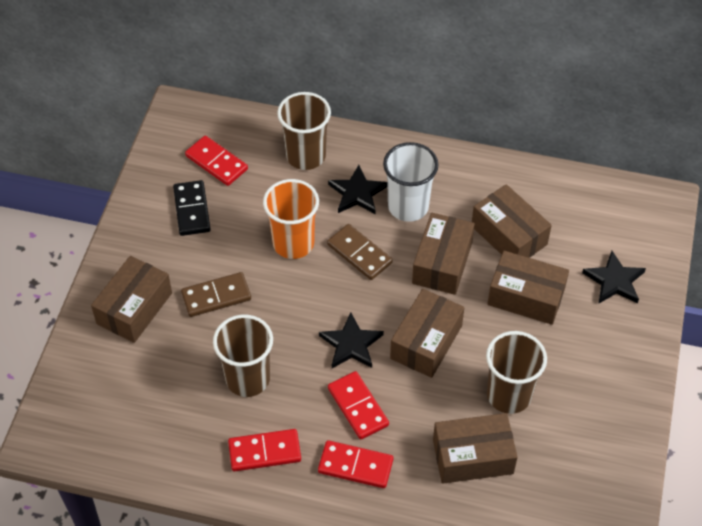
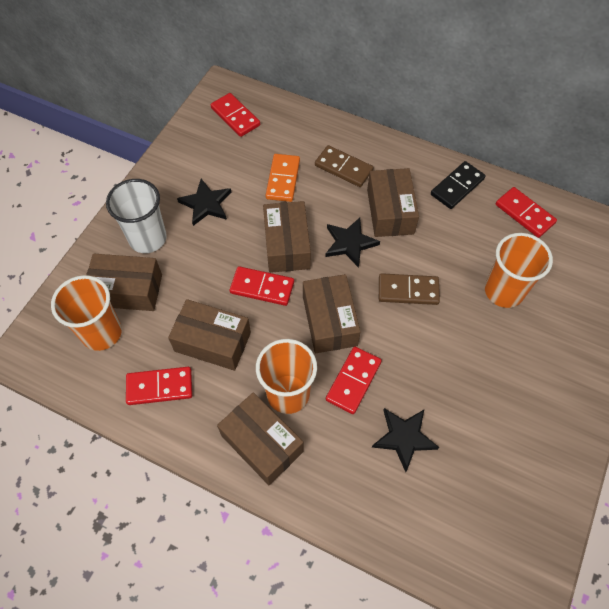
brown cup: 3 -> 0
orange cup: 1 -> 3
orange domino: 0 -> 1
red domino: 4 -> 5

